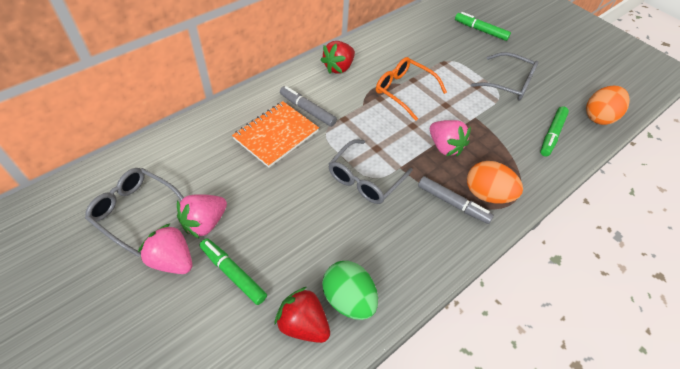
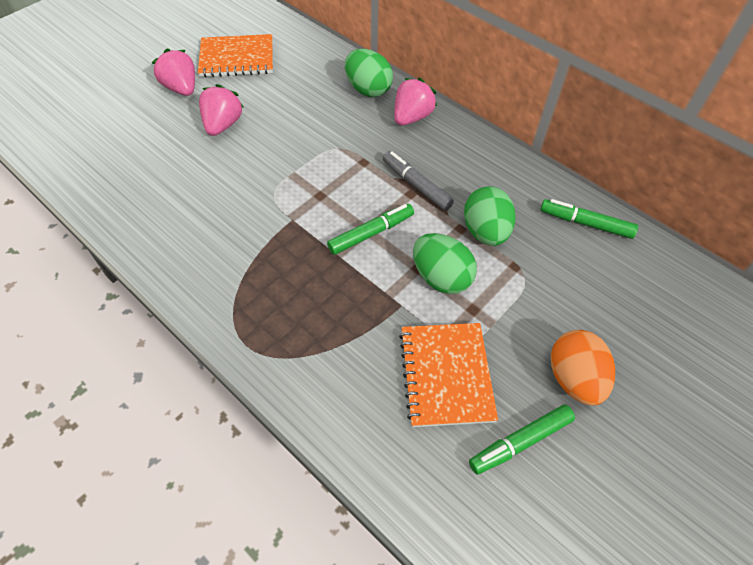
green egg: 1 -> 3
grey glasses: 3 -> 0
grey marker: 2 -> 1
orange egg: 2 -> 1
orange glasses: 1 -> 0
orange notebook: 1 -> 2
red strawberry: 2 -> 0

